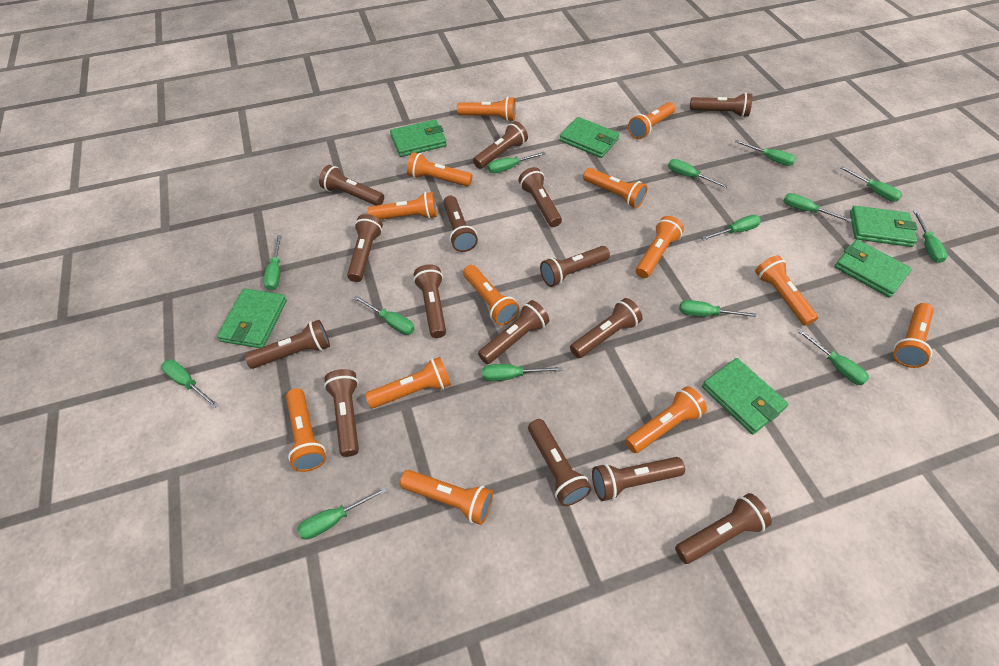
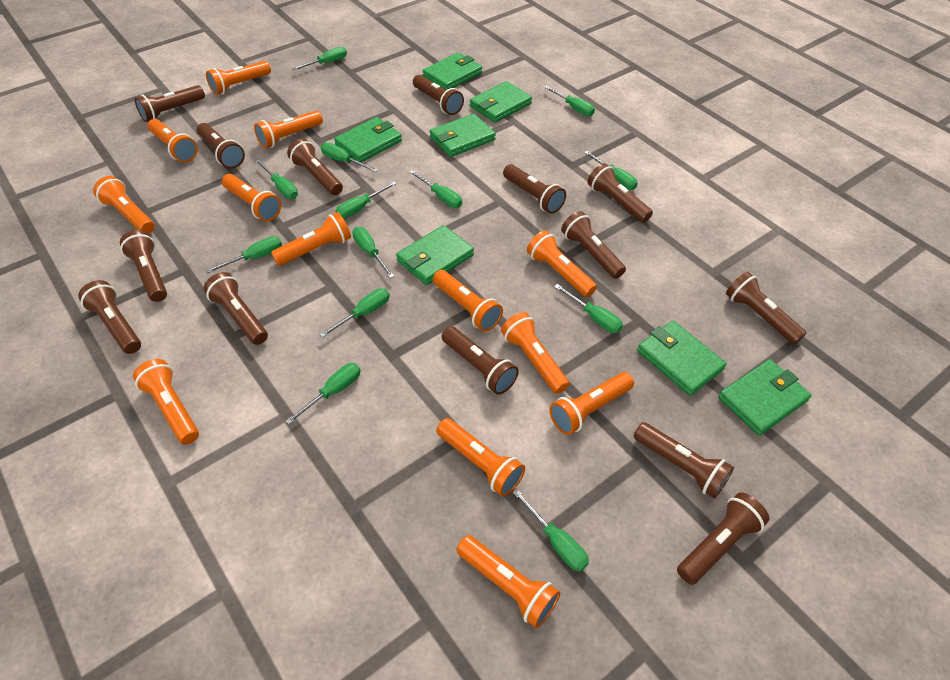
brown flashlight: 15 -> 14
green screwdriver: 14 -> 13
green wallet: 6 -> 7

